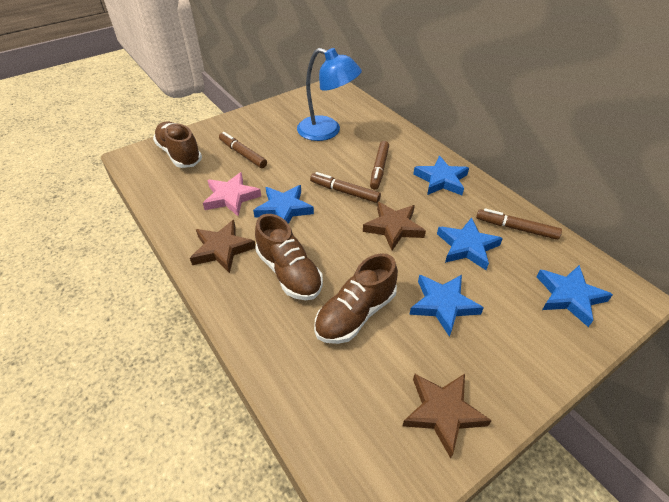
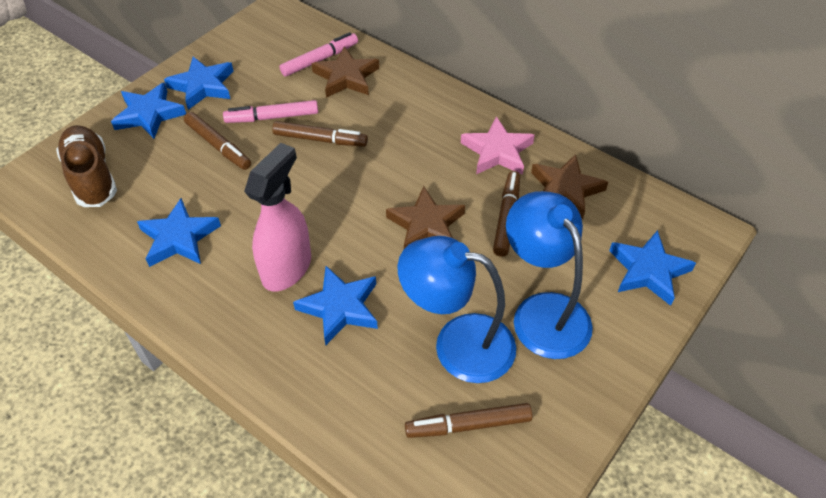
blue lamp: 1 -> 2
brown shoe: 3 -> 1
pink marker: 0 -> 2
pink spray bottle: 0 -> 1

